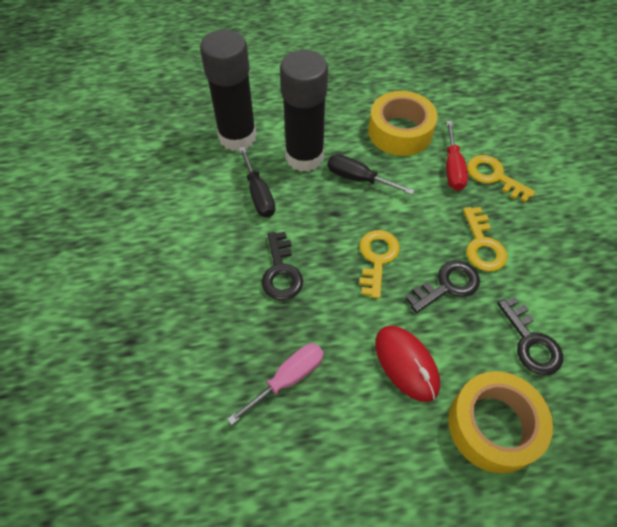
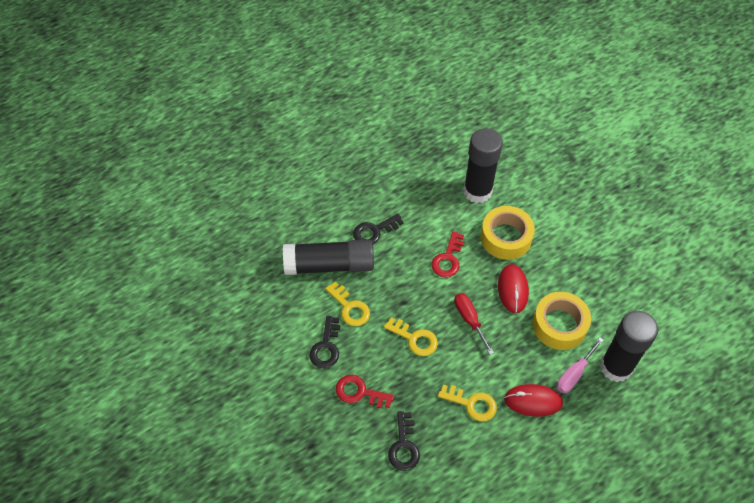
black glue stick: 2 -> 3
black screwdriver: 2 -> 0
red key: 0 -> 2
red mouse: 1 -> 2

